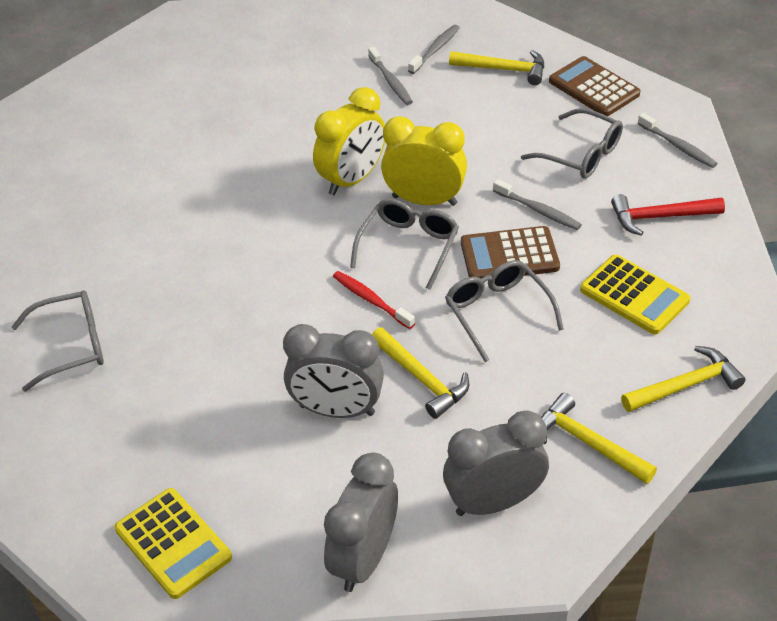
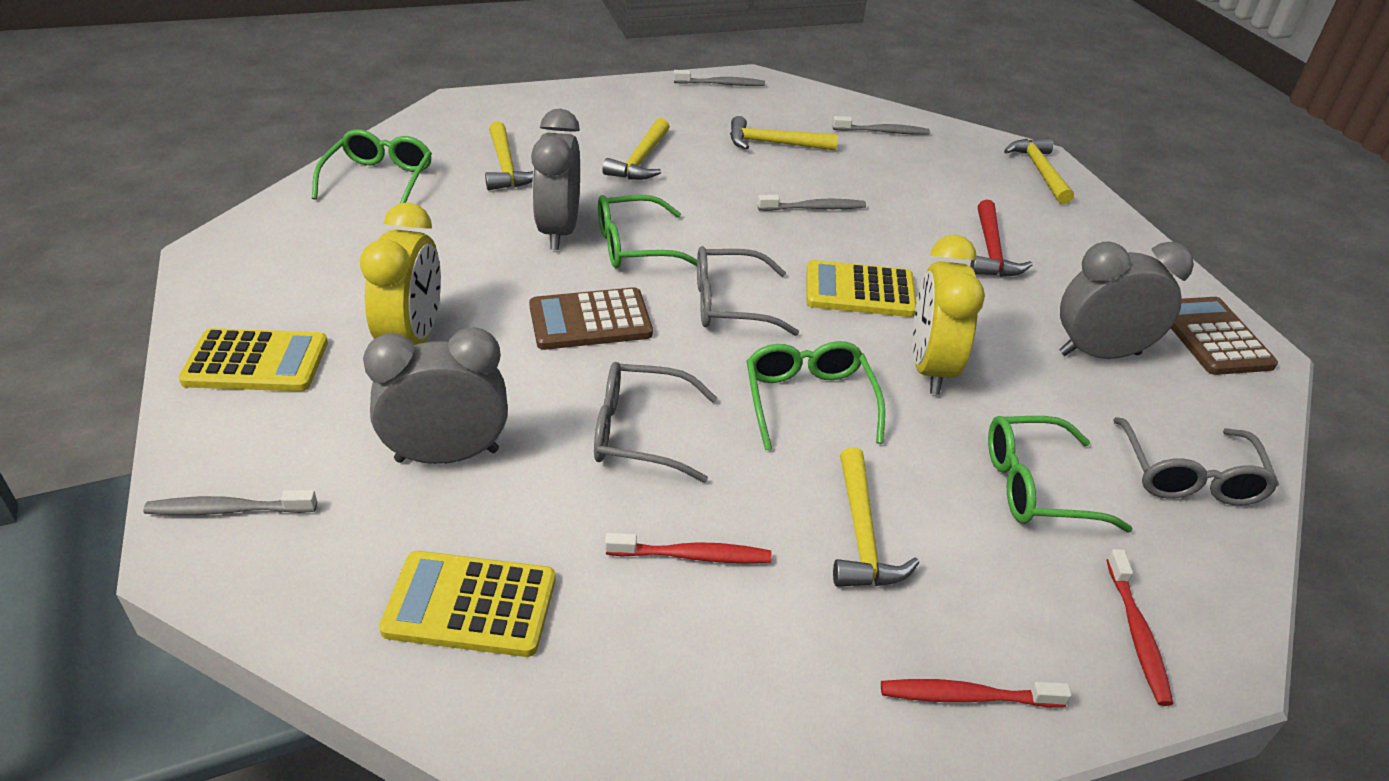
green glasses: 0 -> 4
grey glasses: 4 -> 3
red toothbrush: 1 -> 3
yellow calculator: 2 -> 3
yellow hammer: 4 -> 5

